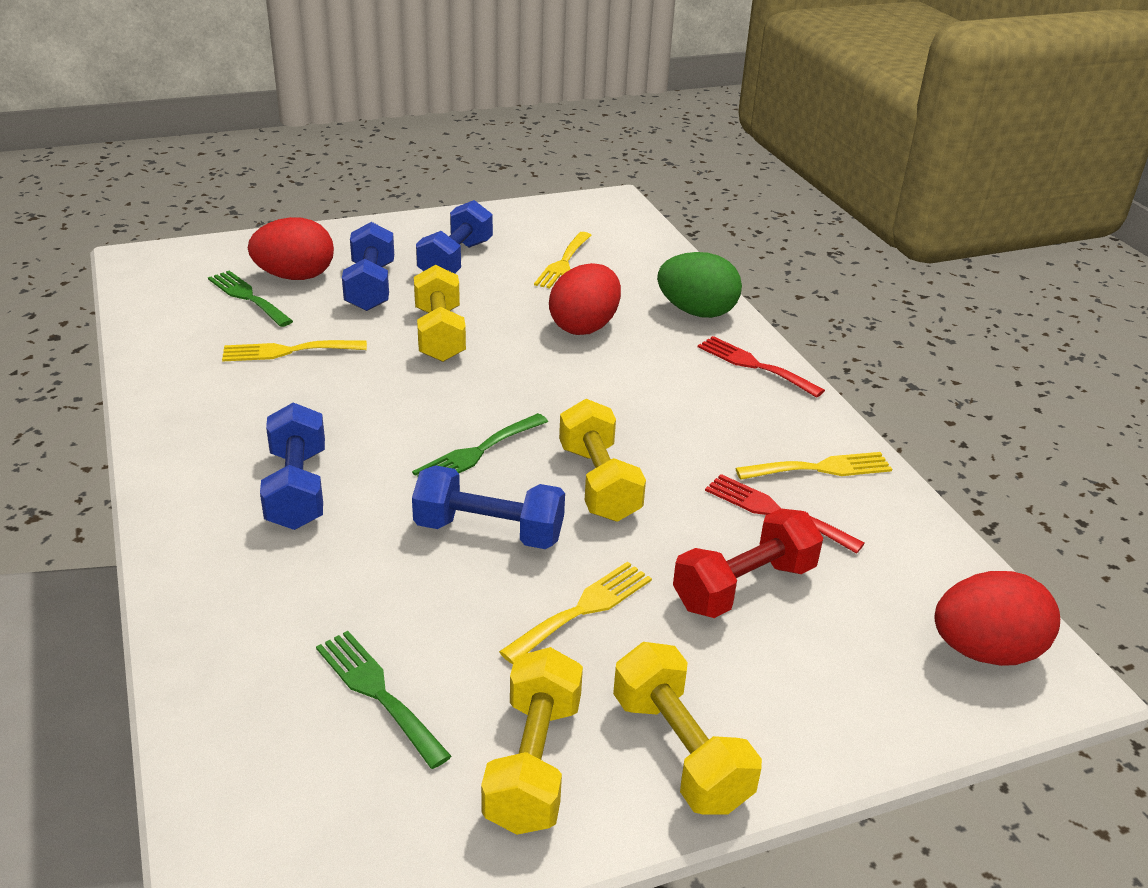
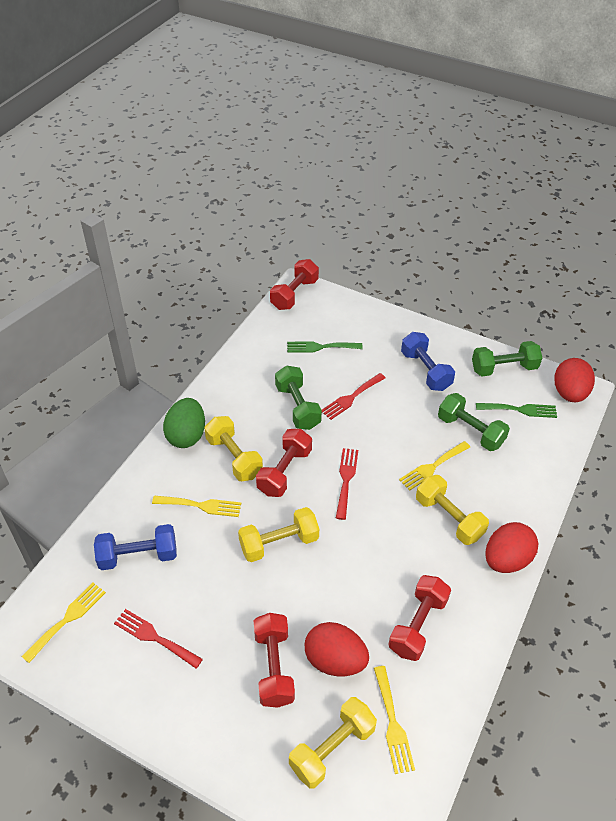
blue dumbbell: 4 -> 2
green dumbbell: 0 -> 3
green fork: 3 -> 2
red dumbbell: 1 -> 4
red fork: 2 -> 3

